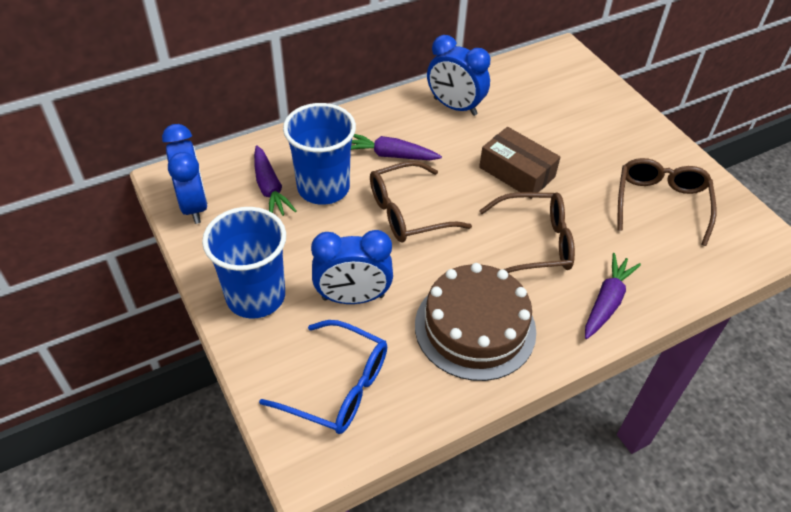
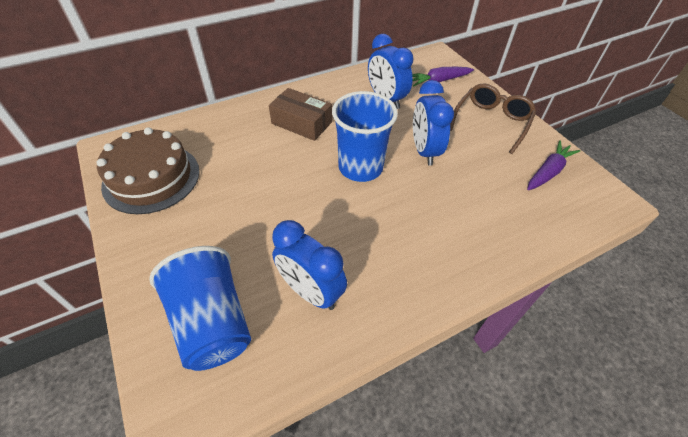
blue glasses: 1 -> 0
brown glasses: 3 -> 1
purple carrot: 3 -> 2

